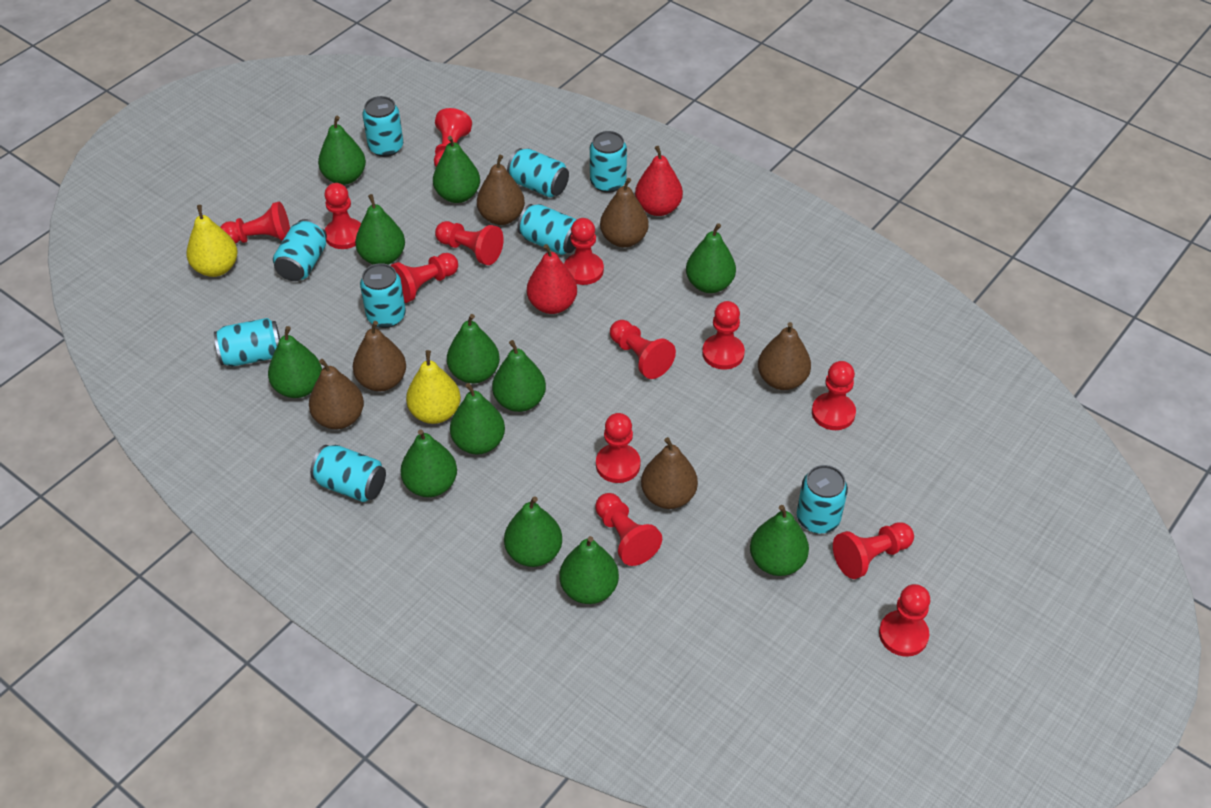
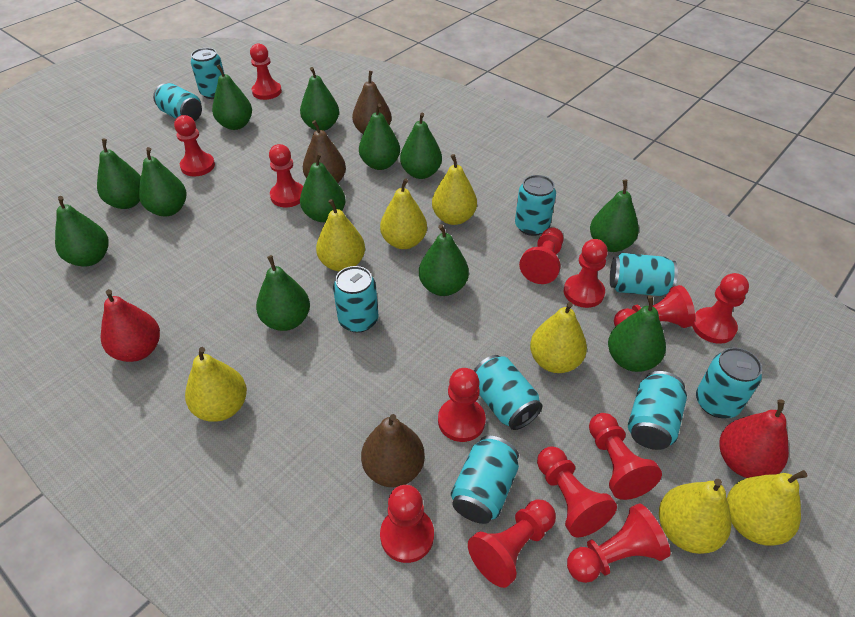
brown pear: 6 -> 3
yellow pear: 2 -> 7

